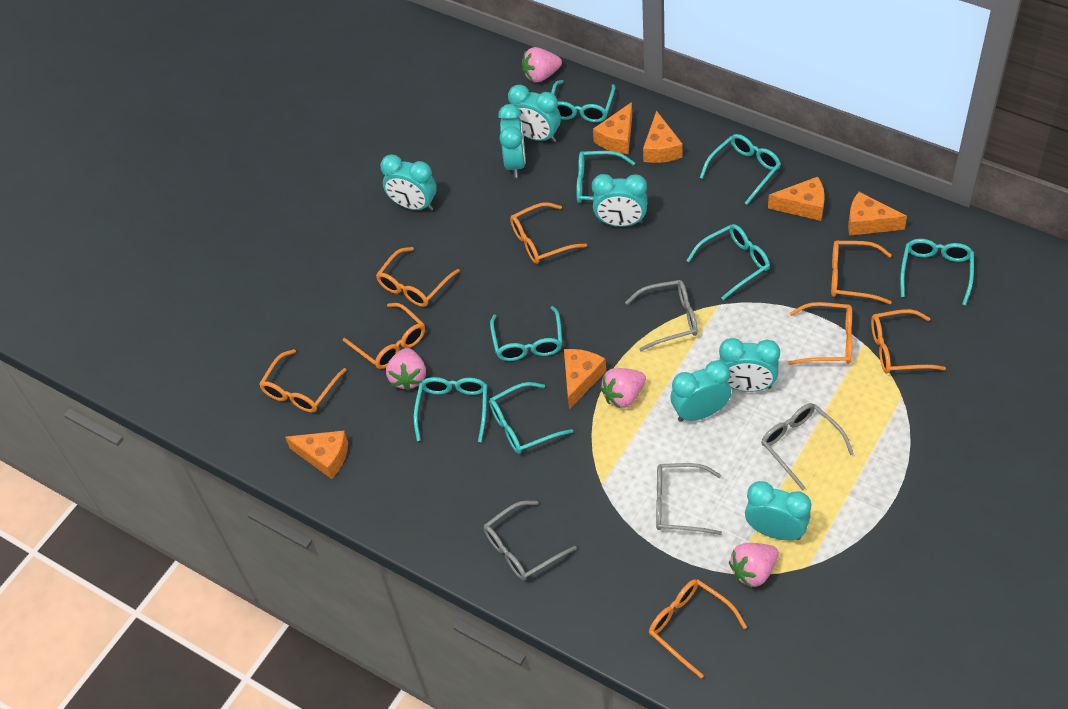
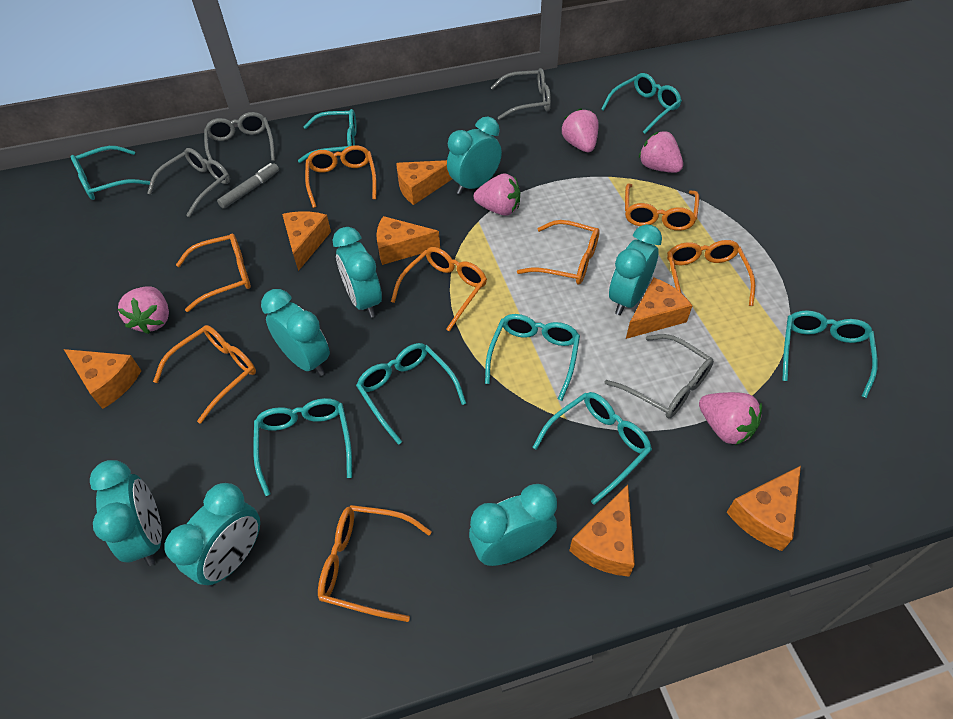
grey marker: 0 -> 1
orange cheese: 6 -> 7
pink strawberry: 4 -> 5

